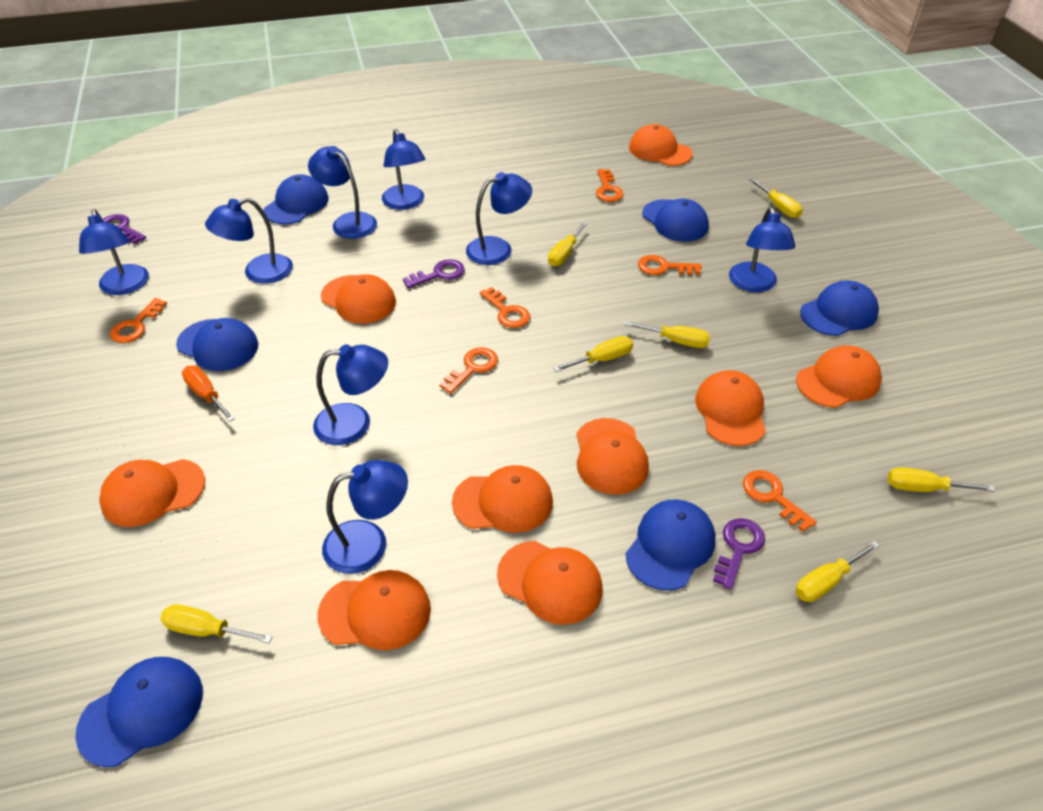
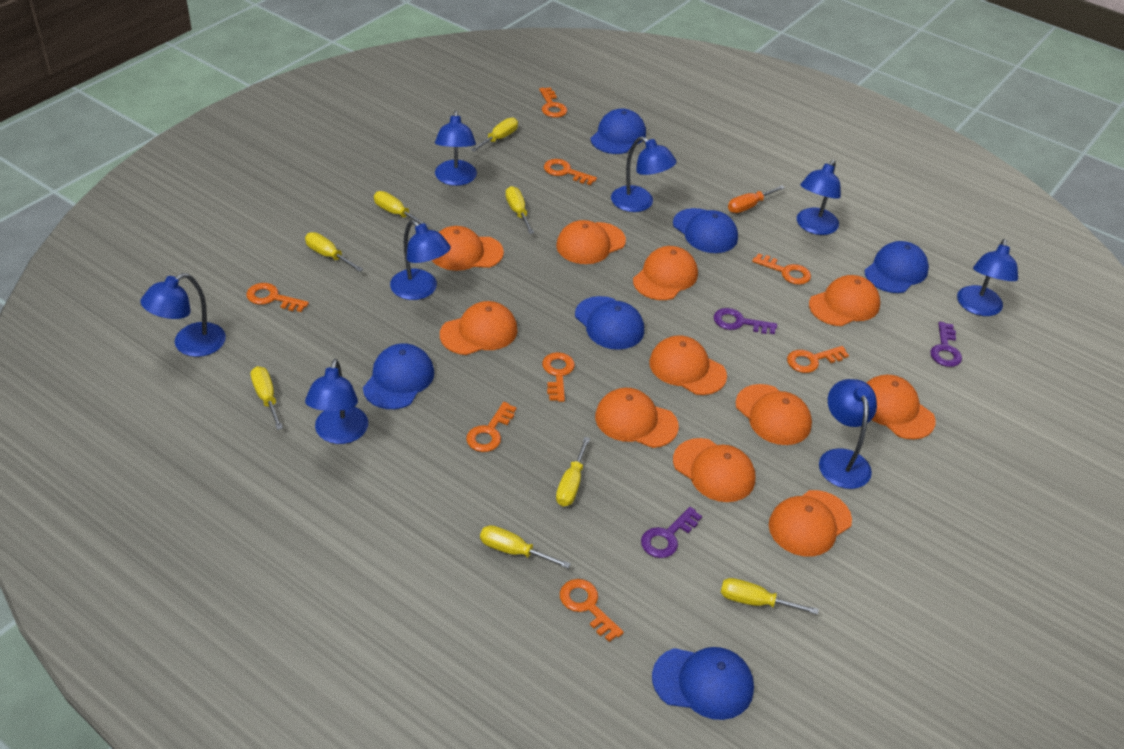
orange cap: 9 -> 11
orange key: 6 -> 8
yellow screwdriver: 7 -> 8

